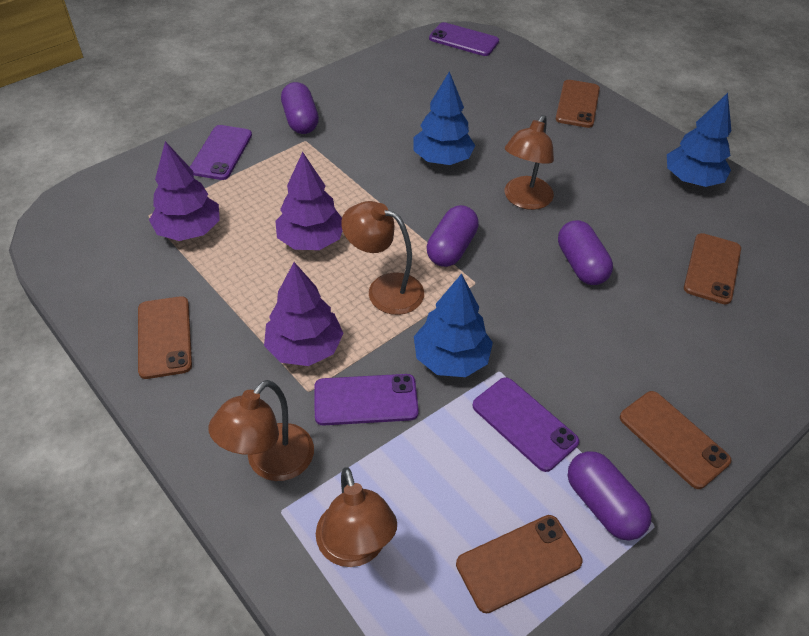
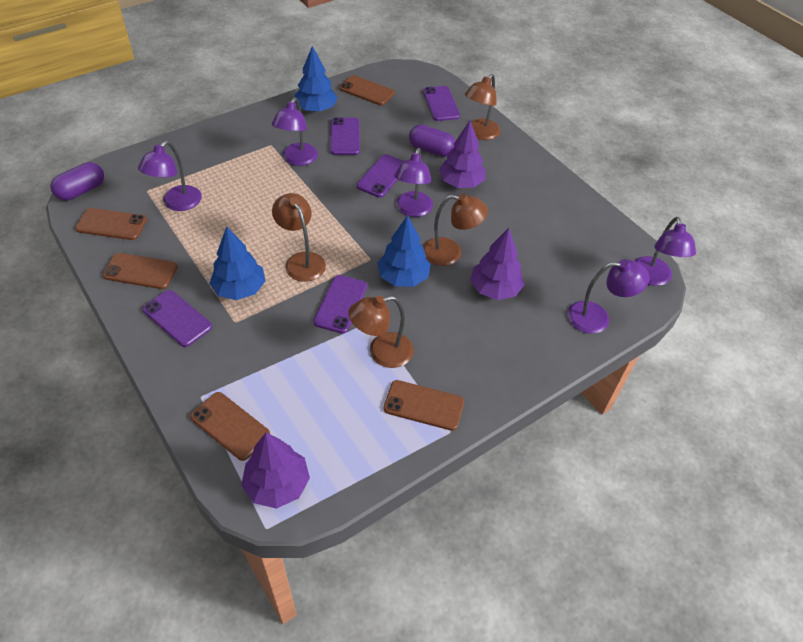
purple capsule: 4 -> 2
purple lamp: 0 -> 5
purple phone: 4 -> 5

